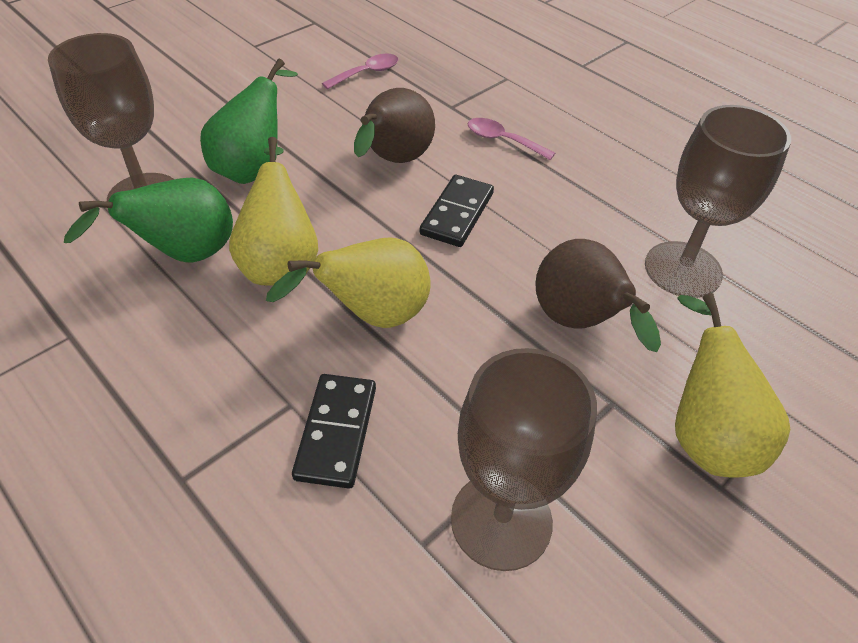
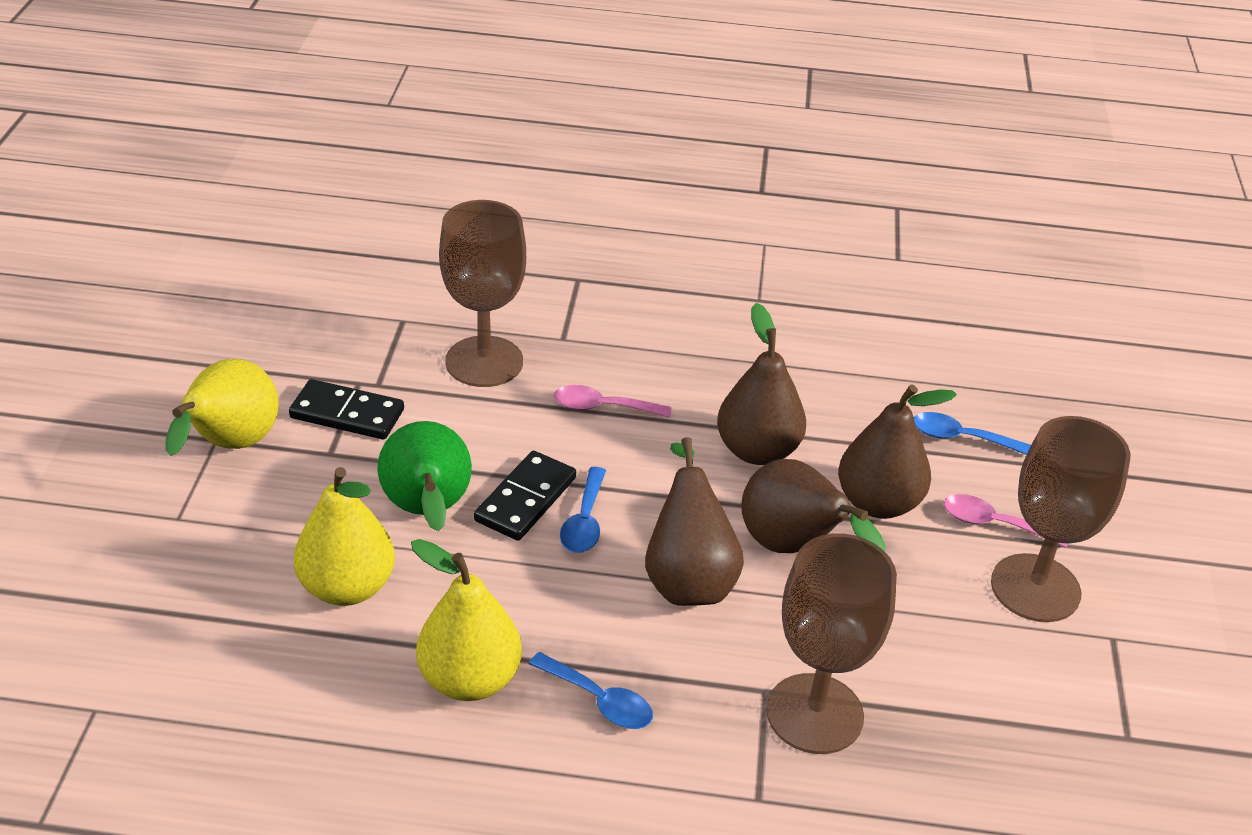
blue spoon: 0 -> 3
brown pear: 2 -> 4
green pear: 2 -> 1

